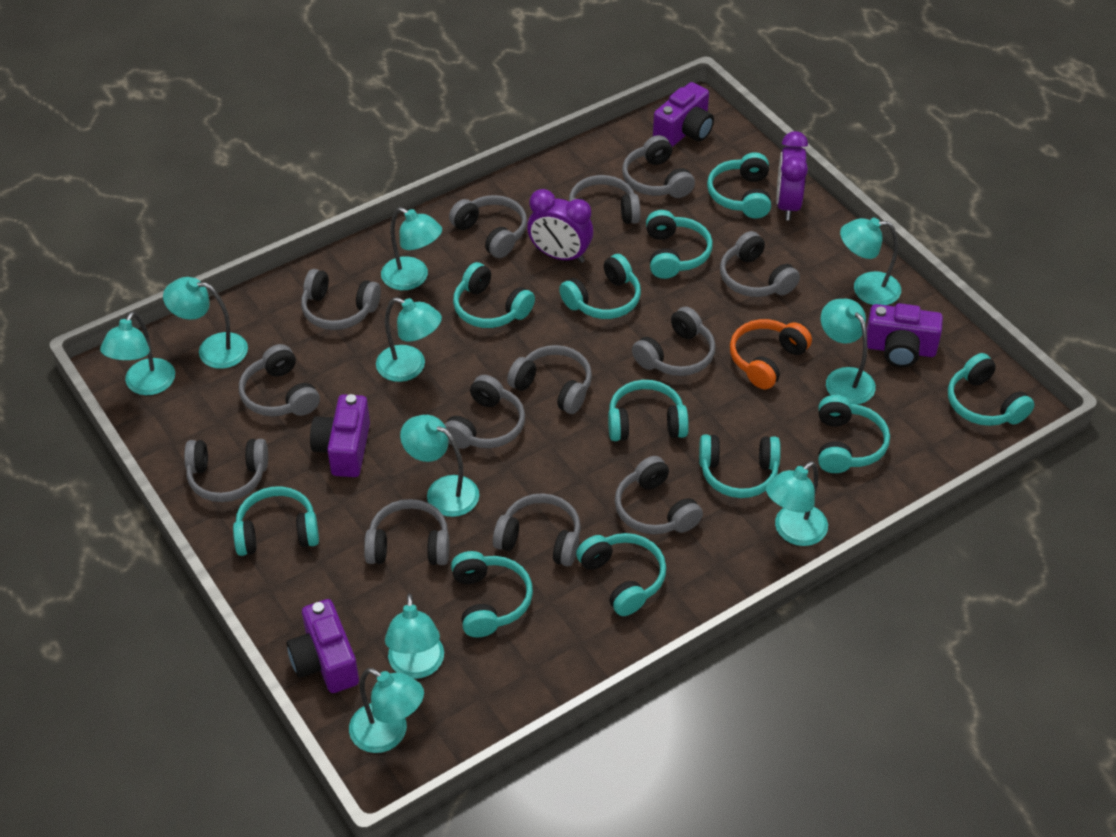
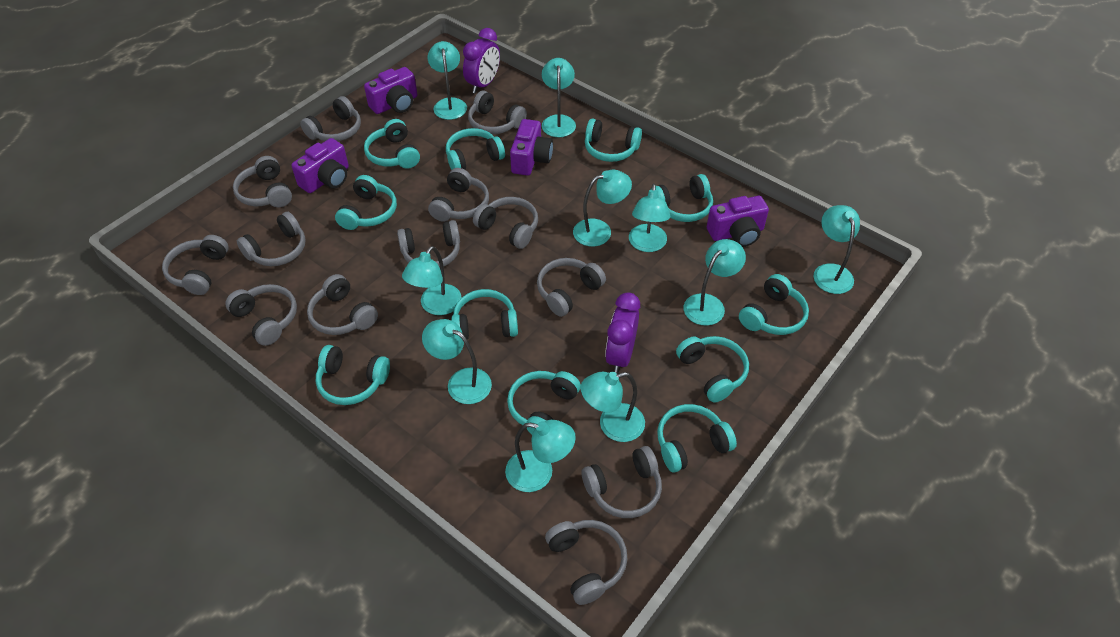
orange headphones: 1 -> 0

